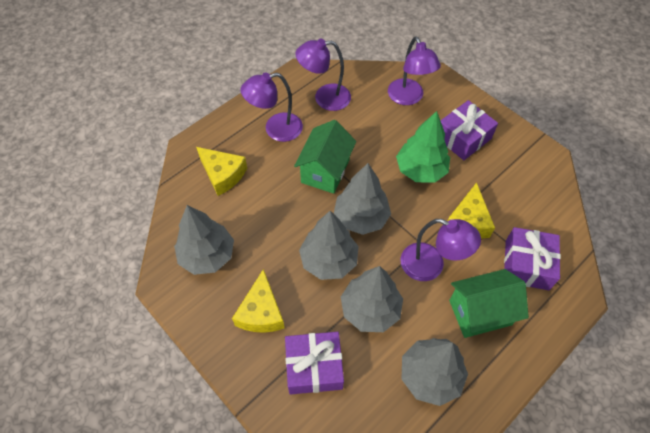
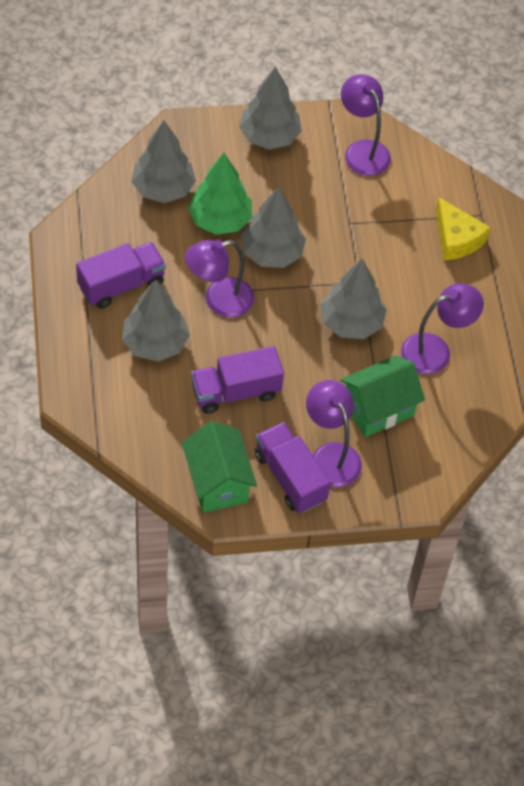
purple gift: 3 -> 0
purple truck: 0 -> 3
yellow cheese: 3 -> 1

